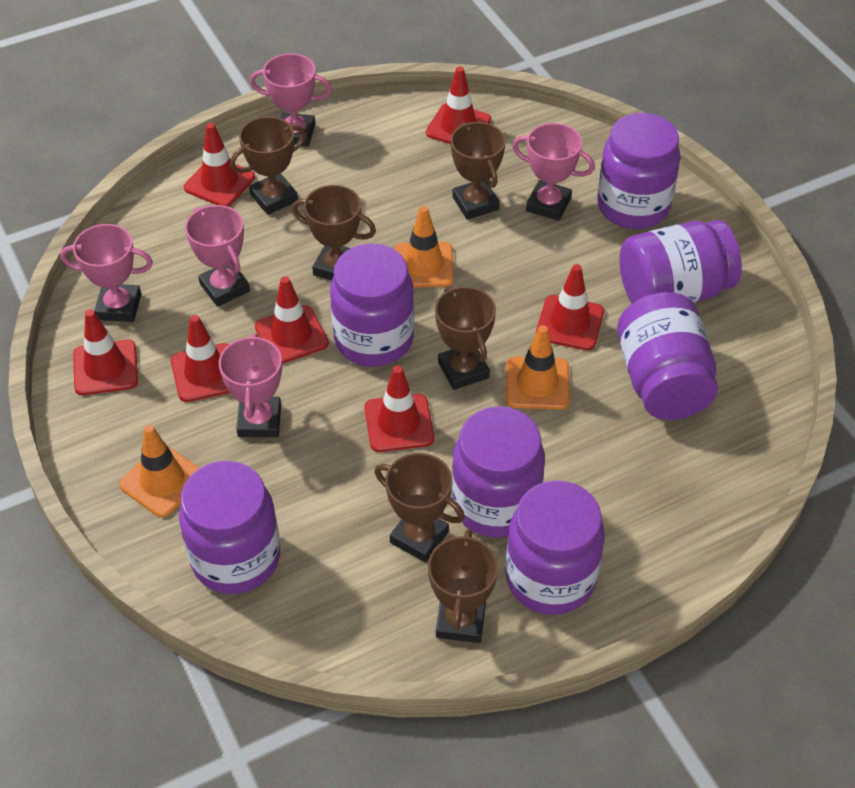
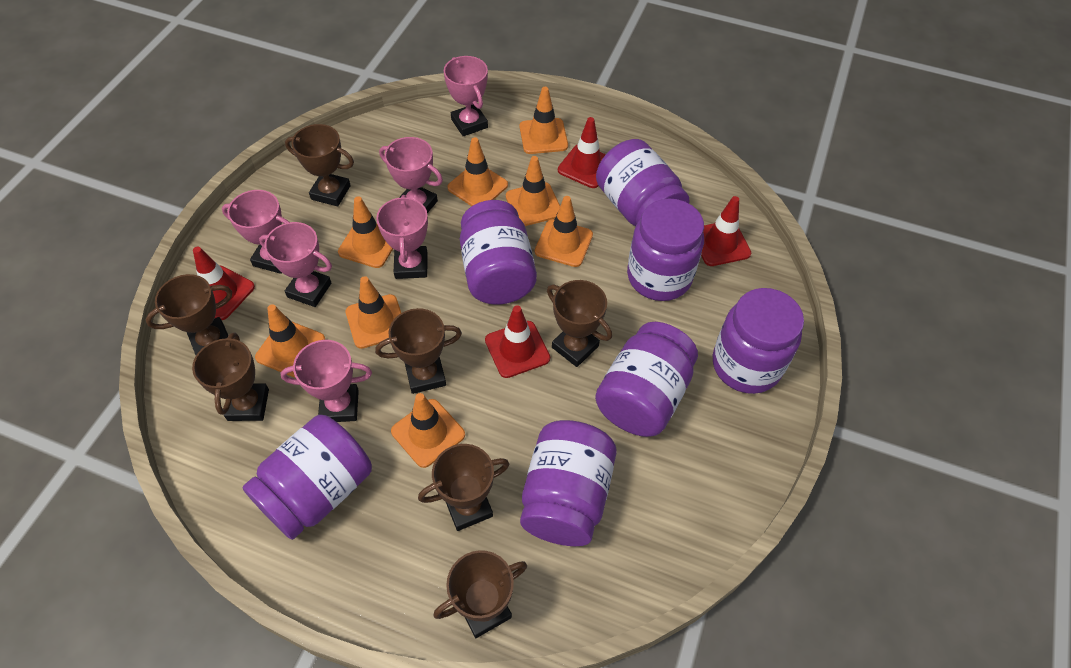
brown trophy: 6 -> 7
orange traffic cone: 3 -> 8
pink trophy: 5 -> 6
red traffic cone: 7 -> 4

